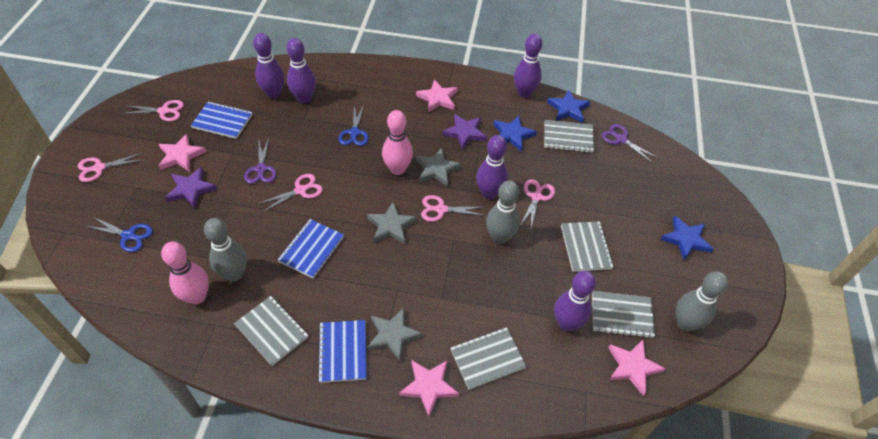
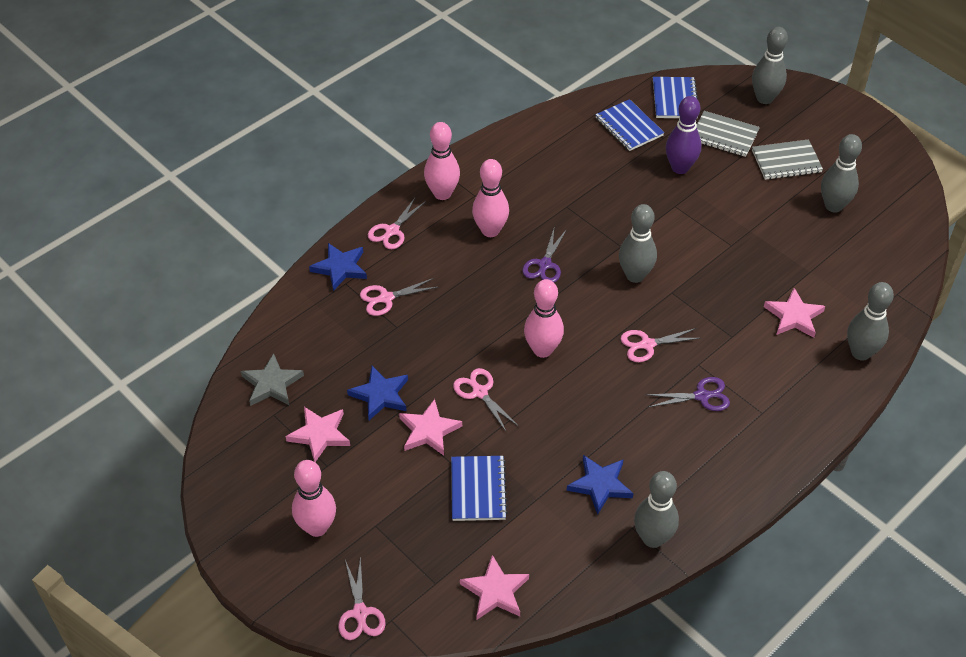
blue scissors: 2 -> 0
grey bowling pin: 3 -> 5
grey notebook: 5 -> 2
grey star: 3 -> 1
pink bowling pin: 2 -> 4
purple bowling pin: 5 -> 1
purple star: 2 -> 0

